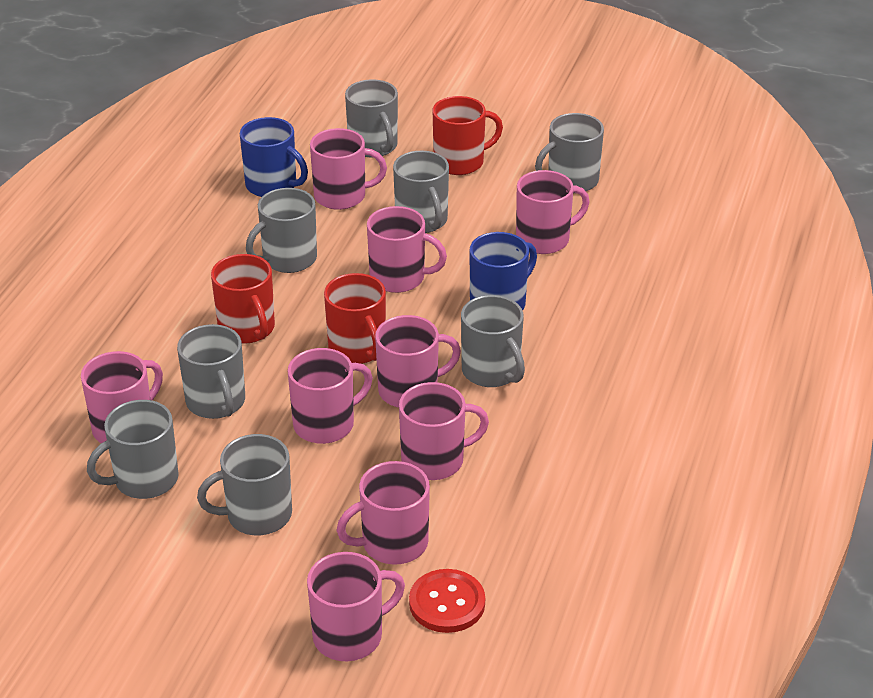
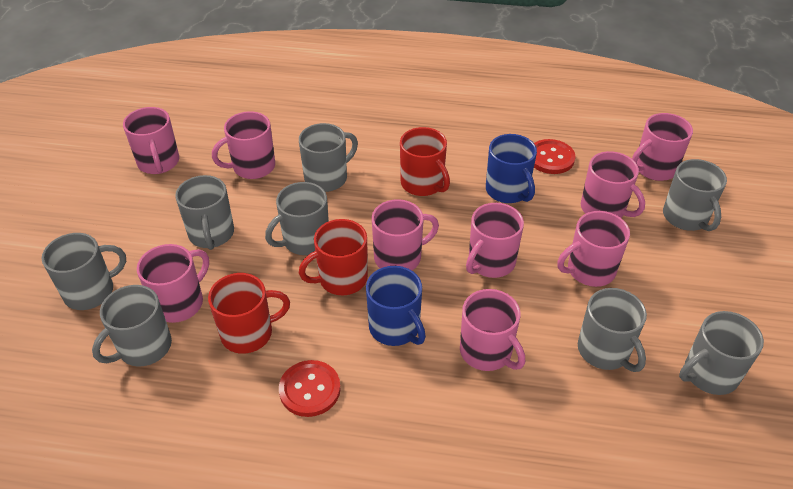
red button: 1 -> 2

